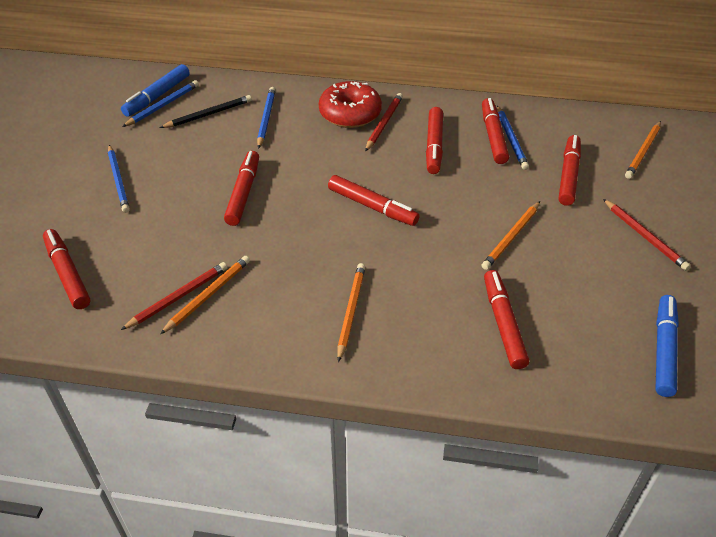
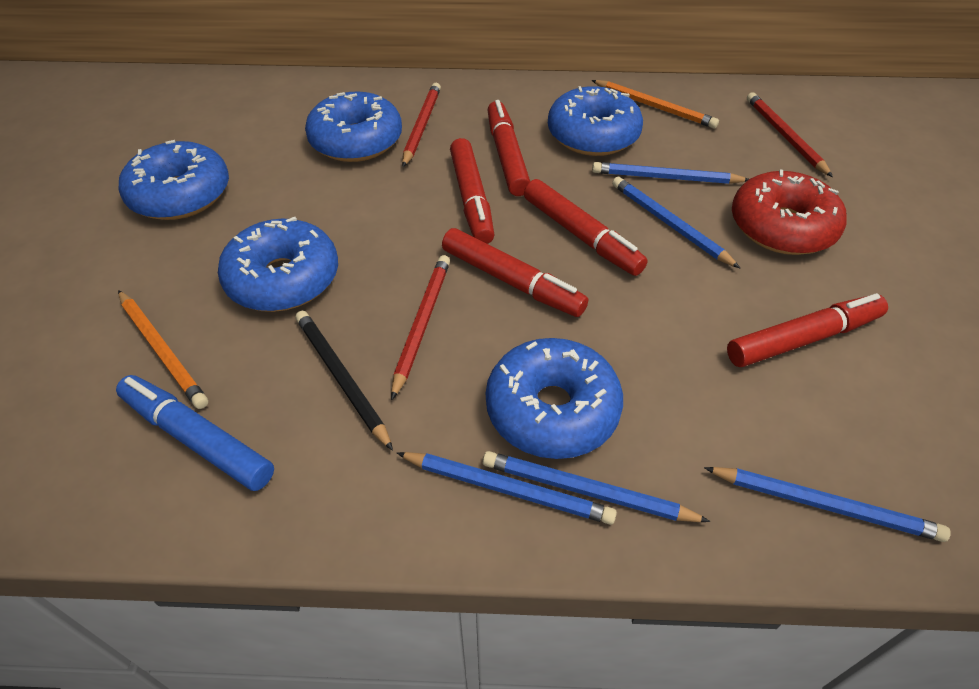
blue donut: 0 -> 5
blue marker: 2 -> 1
blue pencil: 4 -> 5
orange pencil: 4 -> 2
red marker: 7 -> 5

